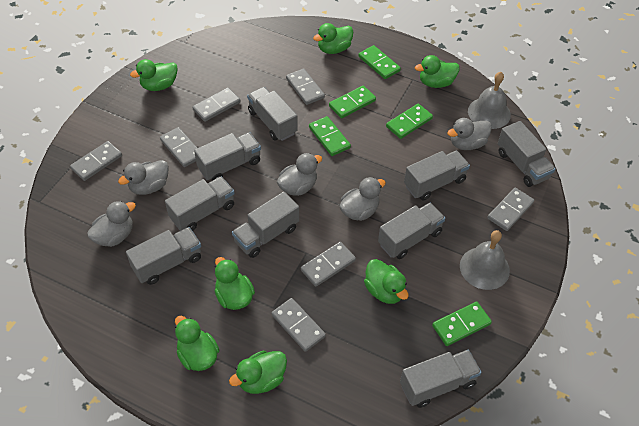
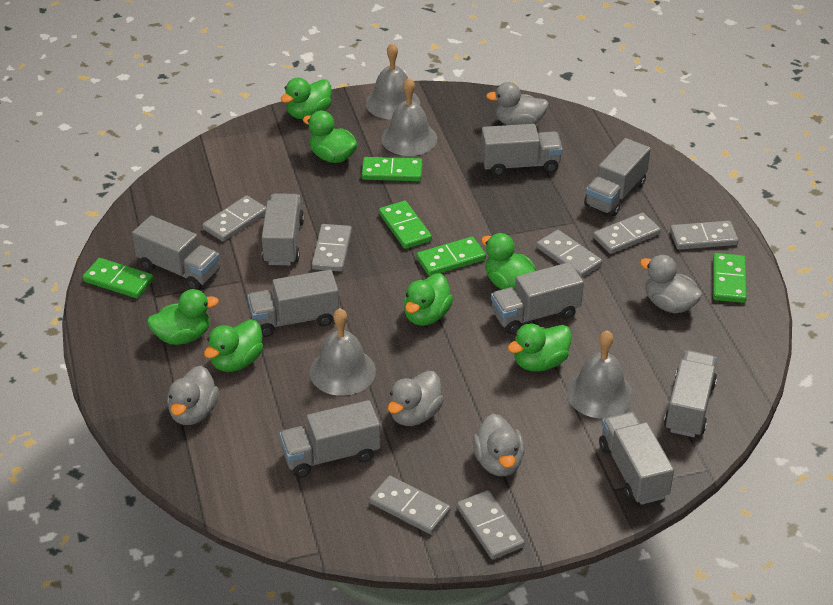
grey bell: 2 -> 4

